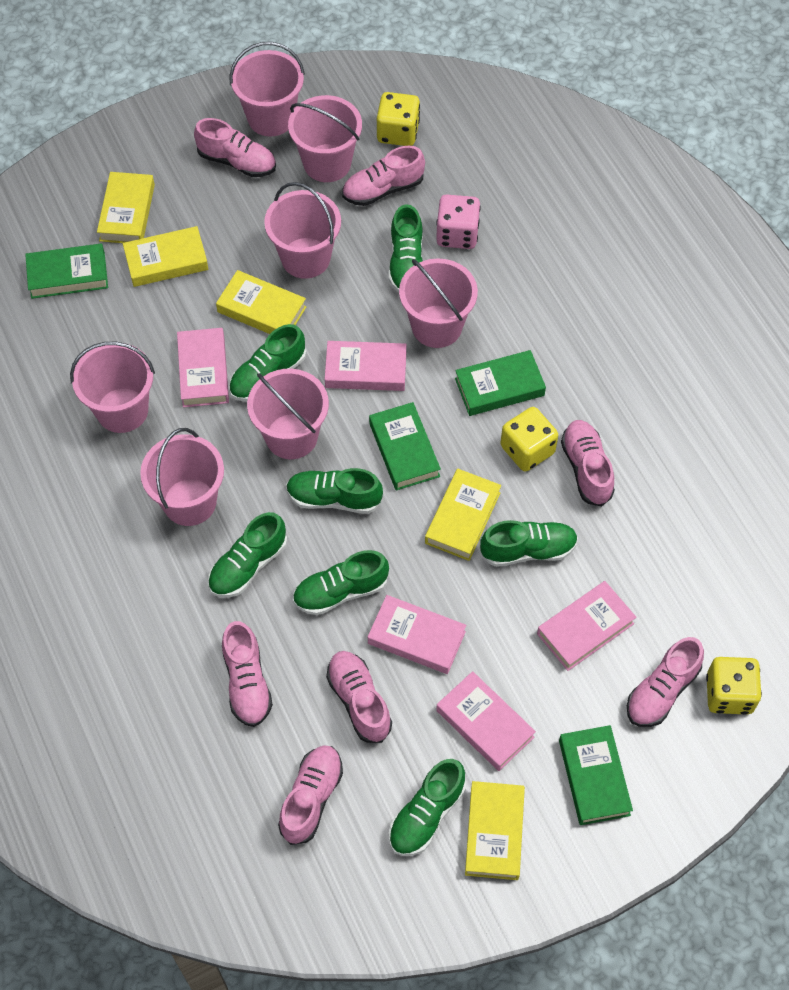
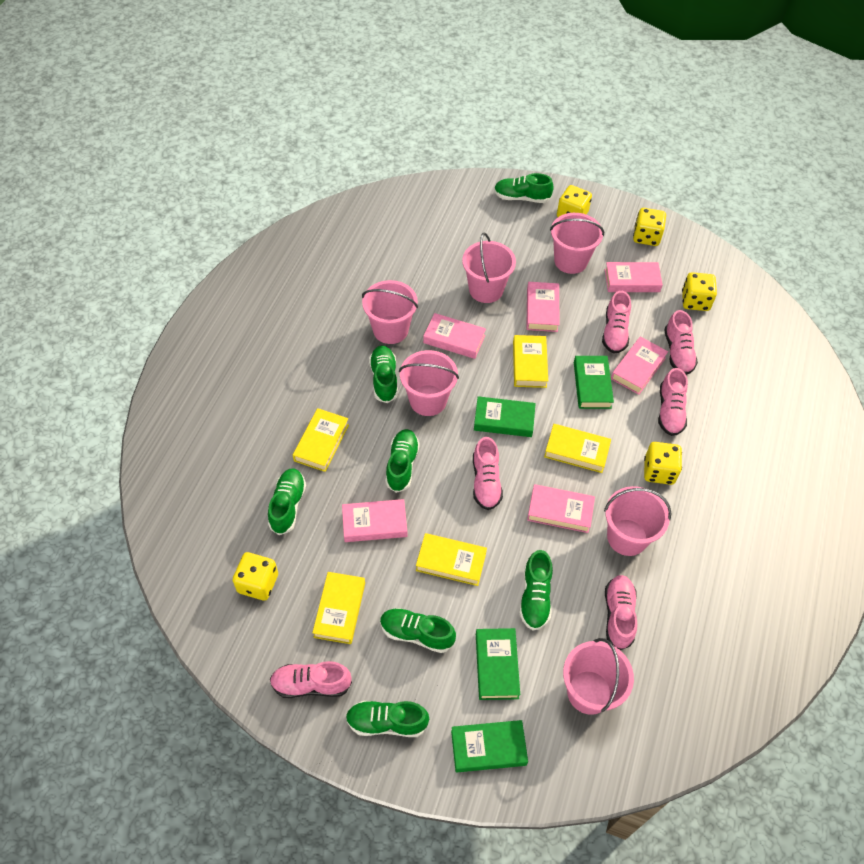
pink book: 5 -> 6
pink bucket: 7 -> 6
pink dice: 1 -> 0
pink shoe: 7 -> 6
yellow dice: 3 -> 5

